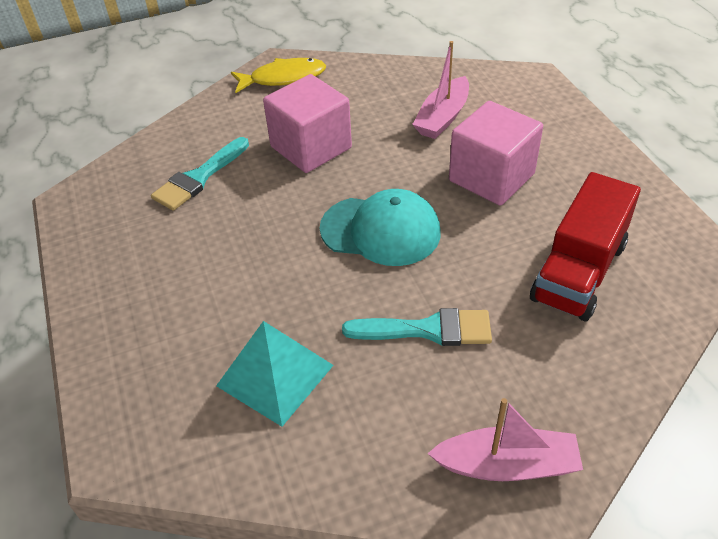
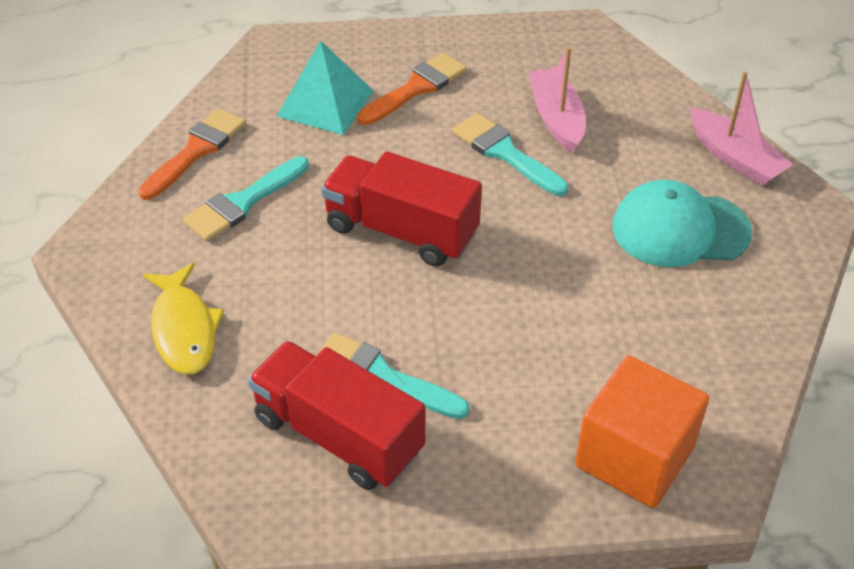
orange brush: 0 -> 2
orange cube: 0 -> 1
pink cube: 2 -> 0
red truck: 1 -> 2
turquoise brush: 2 -> 3

